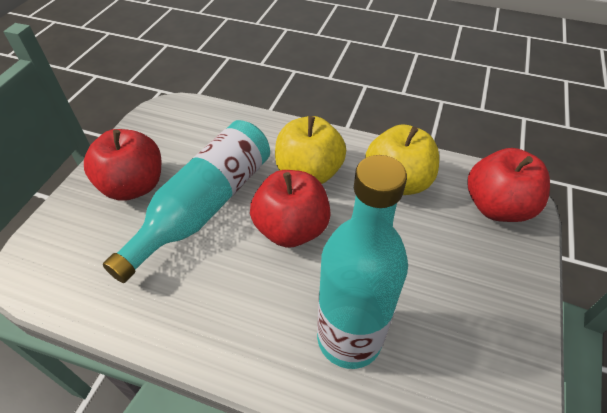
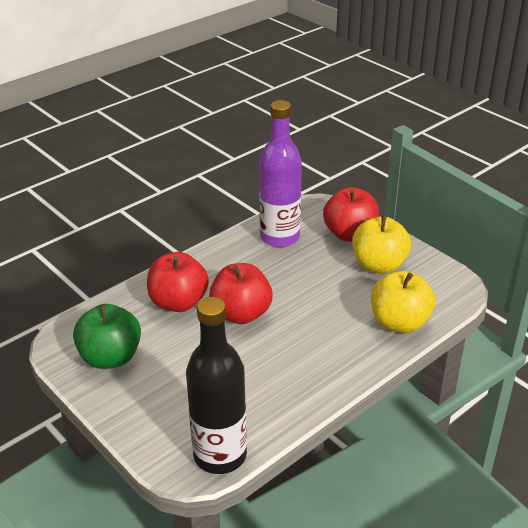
black bottle: 0 -> 1
green apple: 0 -> 1
purple bottle: 0 -> 1
turquoise bottle: 2 -> 0

